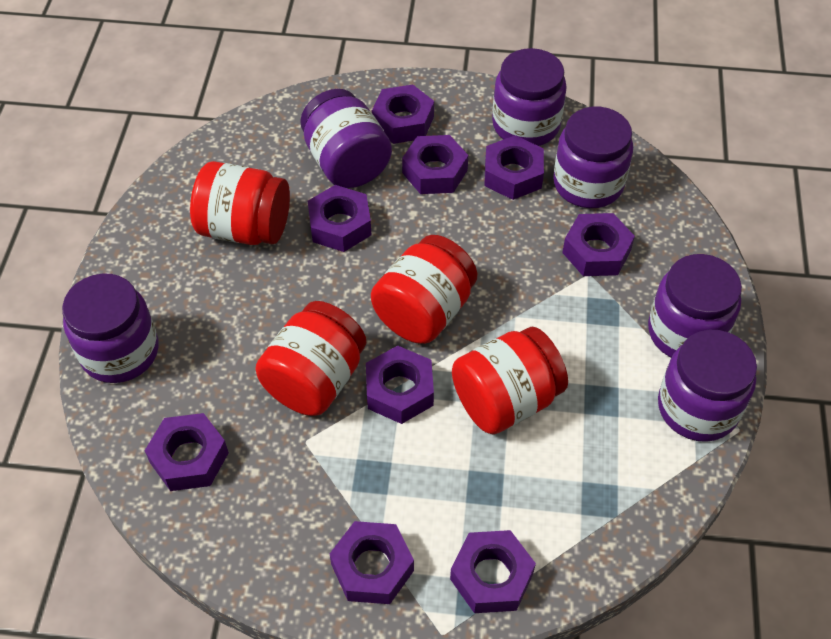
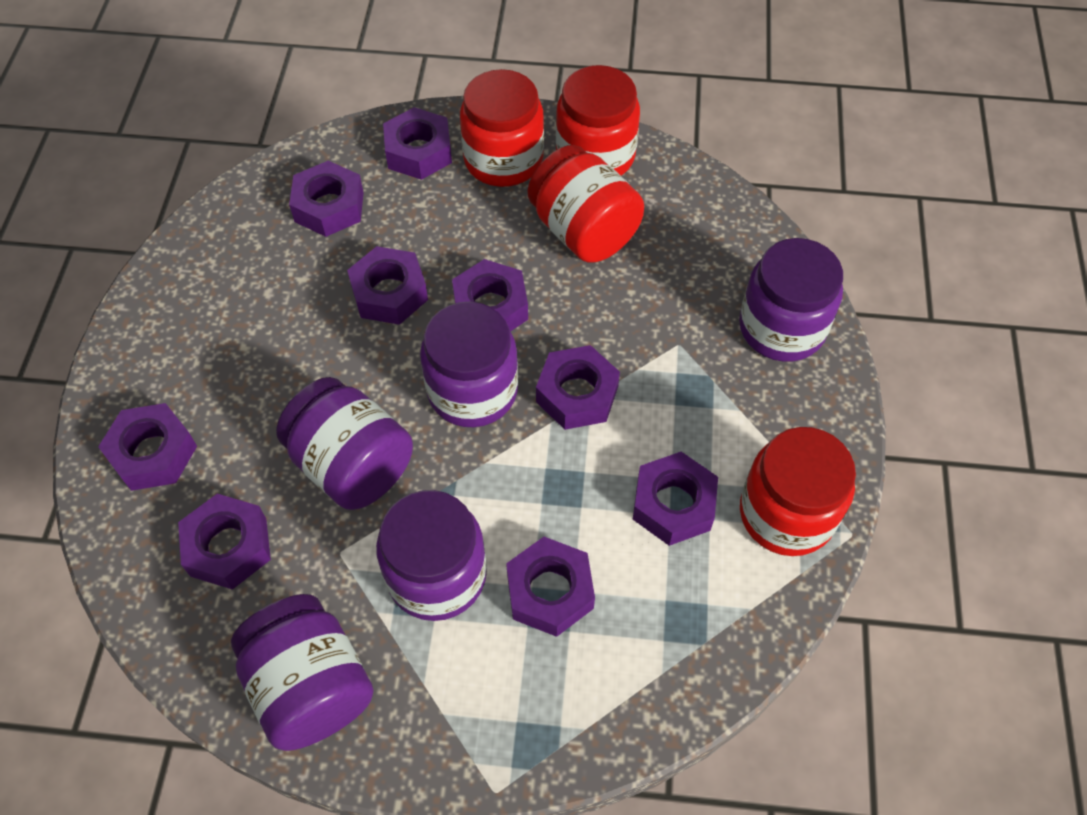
purple jar: 6 -> 5

